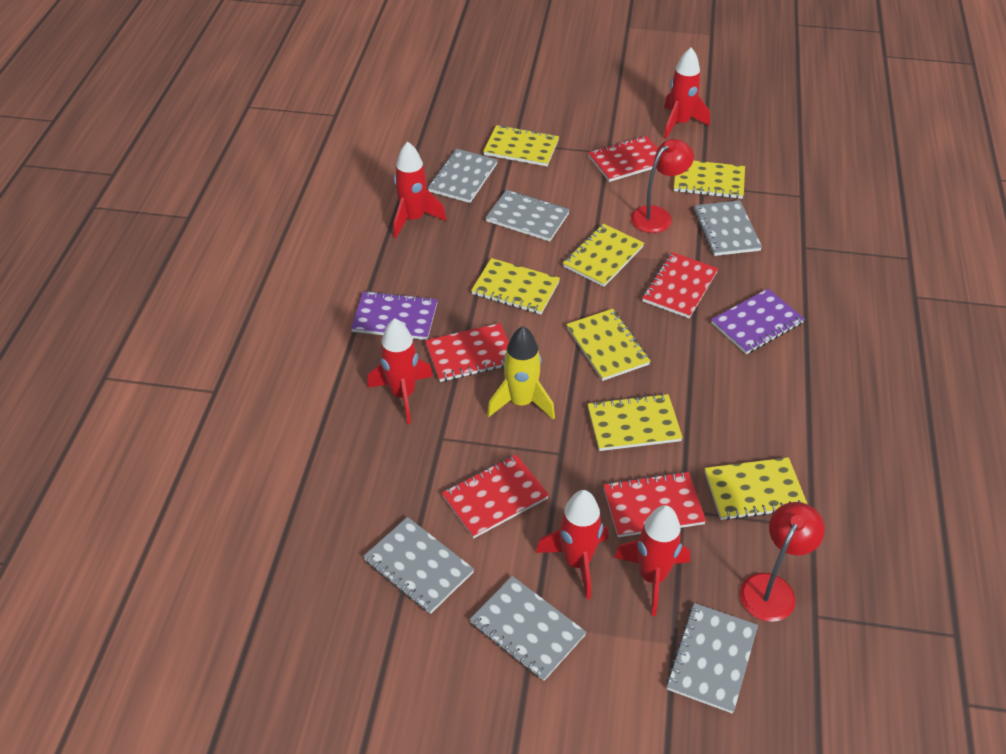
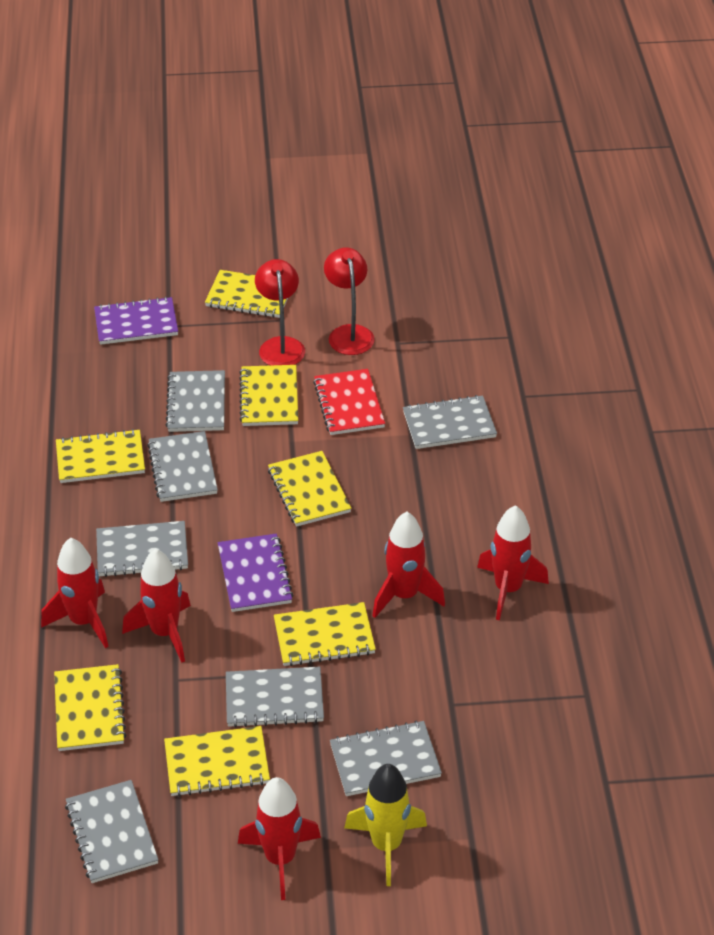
grey notebook: 6 -> 7
red notebook: 5 -> 1

